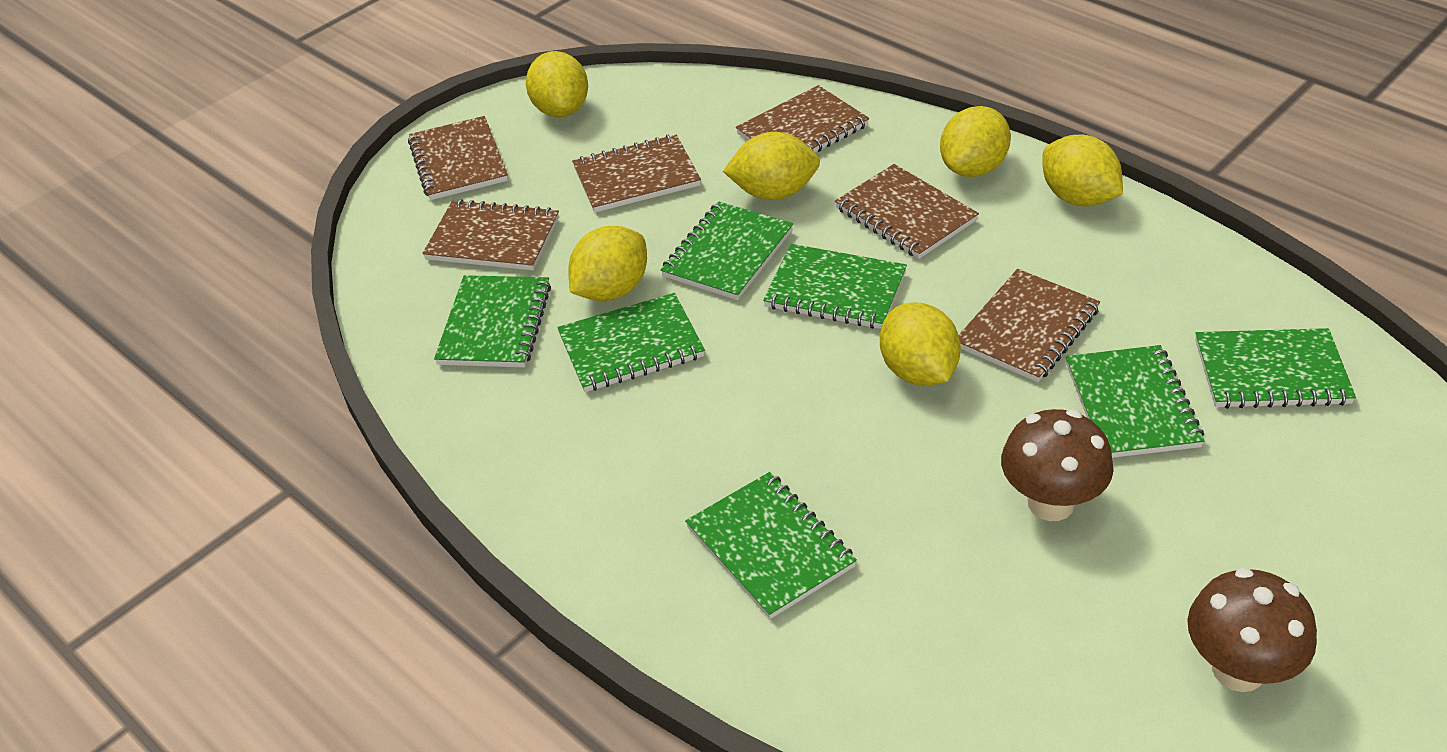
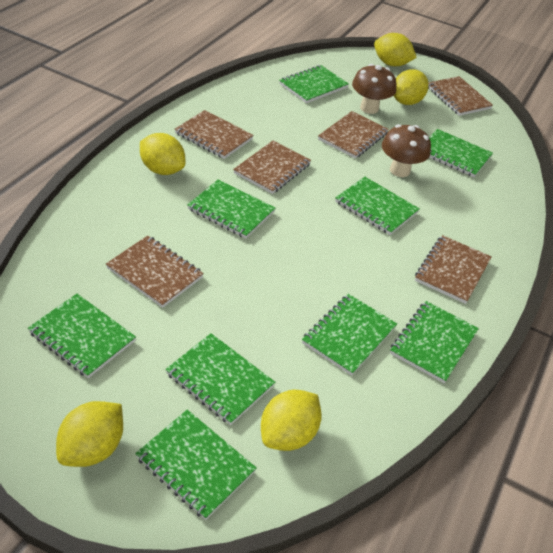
green notebook: 7 -> 9
yellow lemon: 6 -> 5

